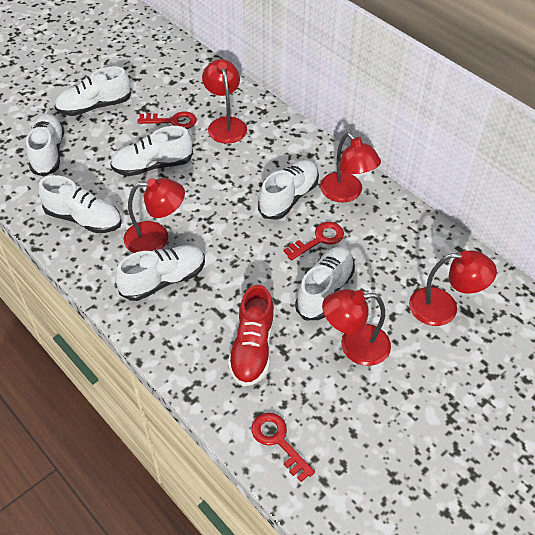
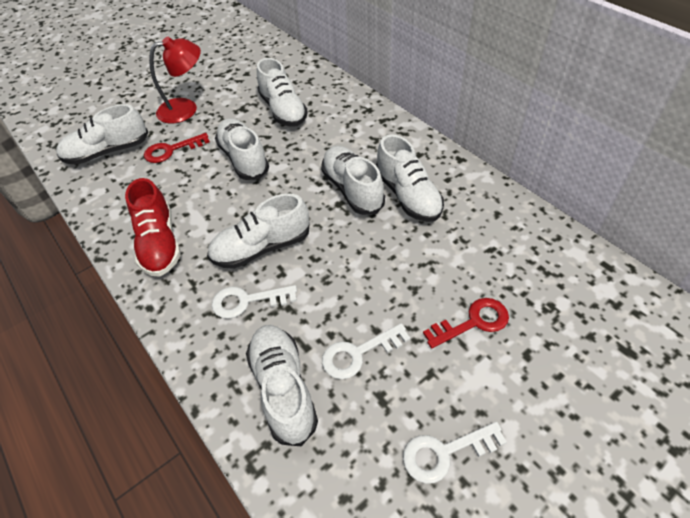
red key: 3 -> 2
red lamp: 5 -> 1
white key: 0 -> 3

